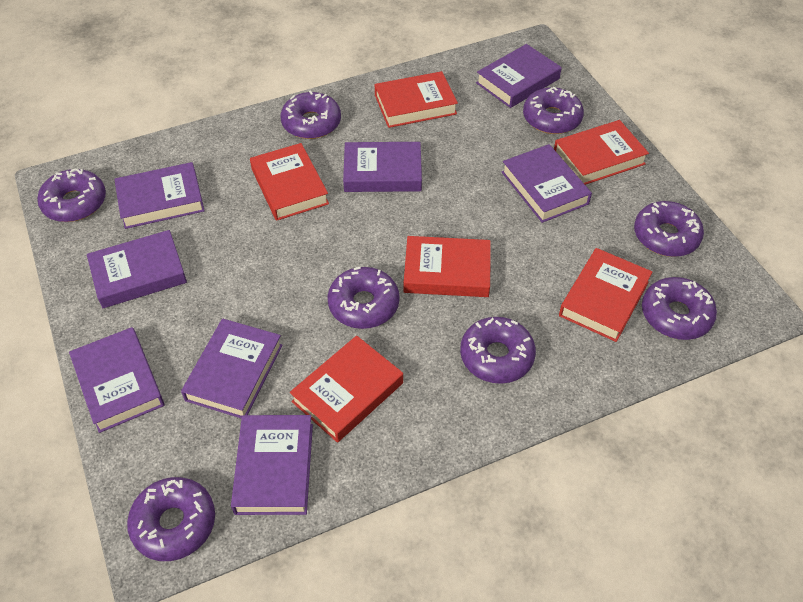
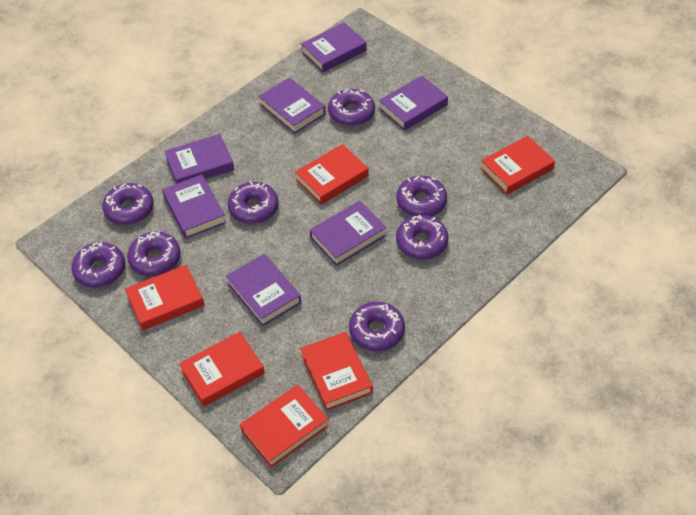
purple book: 8 -> 7

